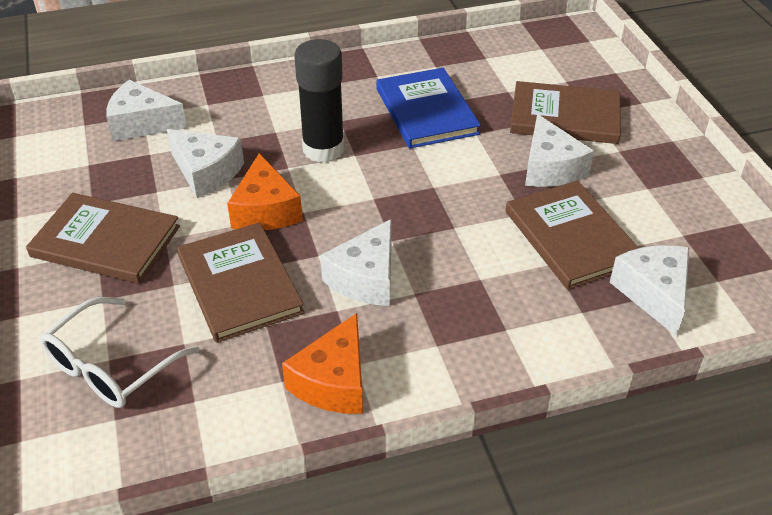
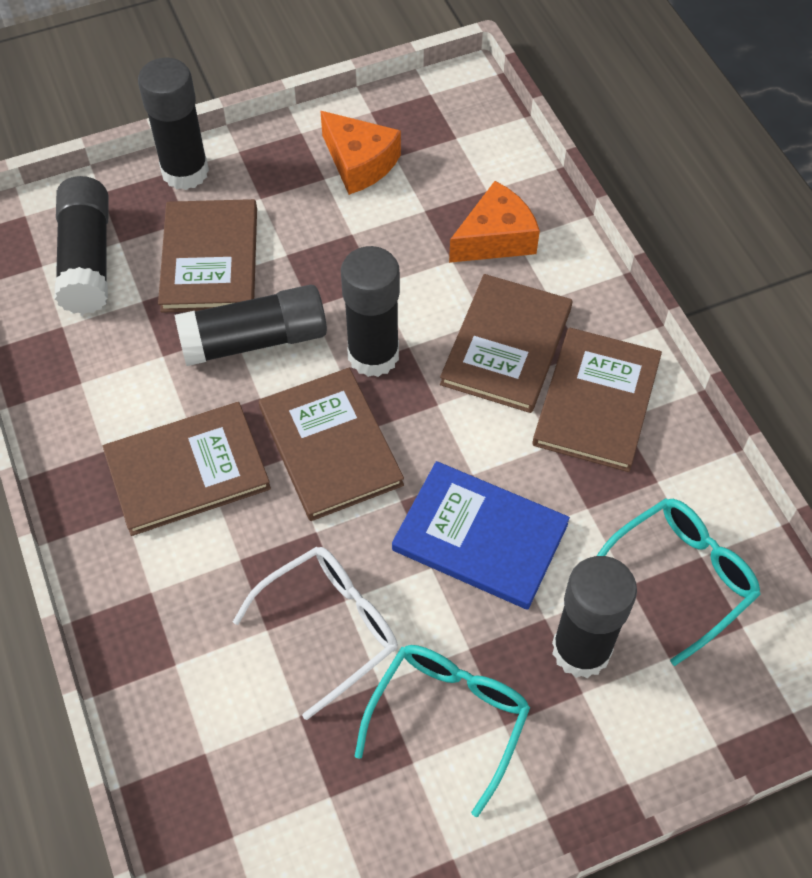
black glue stick: 1 -> 5
brown book: 4 -> 5
turquoise glasses: 0 -> 2
white cheese: 5 -> 0

